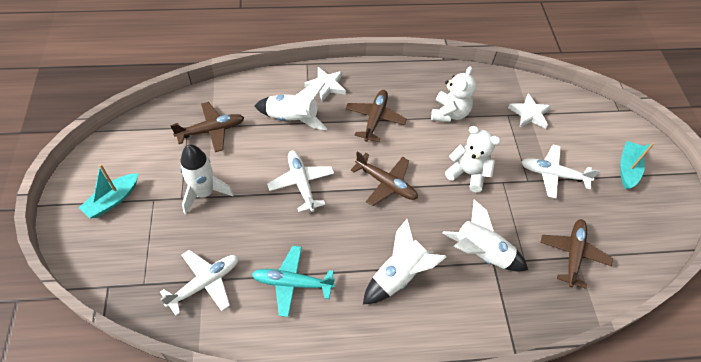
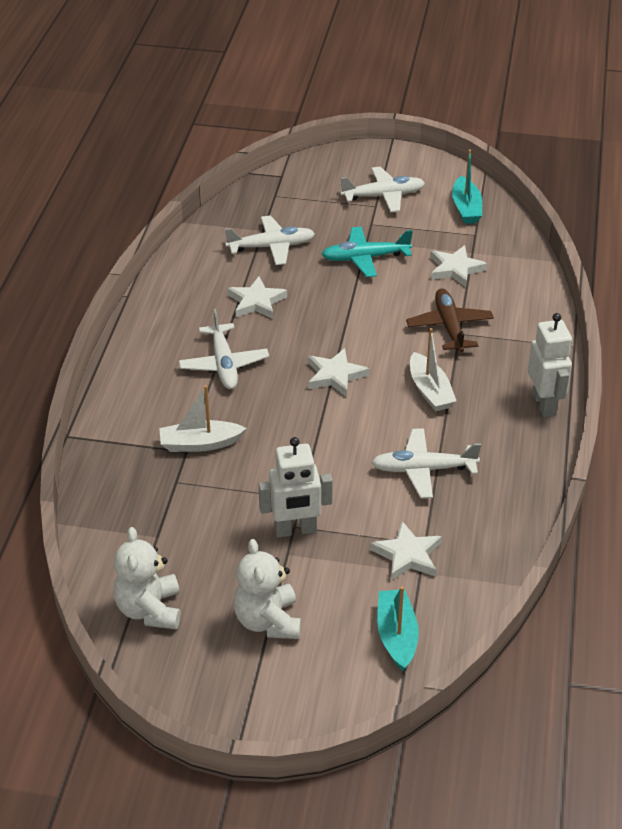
brown plane: 4 -> 1
white boat: 0 -> 2
white plane: 3 -> 4
white robot: 0 -> 2
white rocket: 4 -> 0
white star: 2 -> 4

